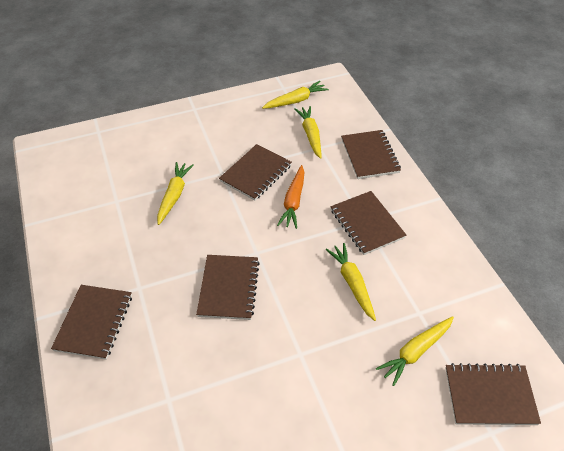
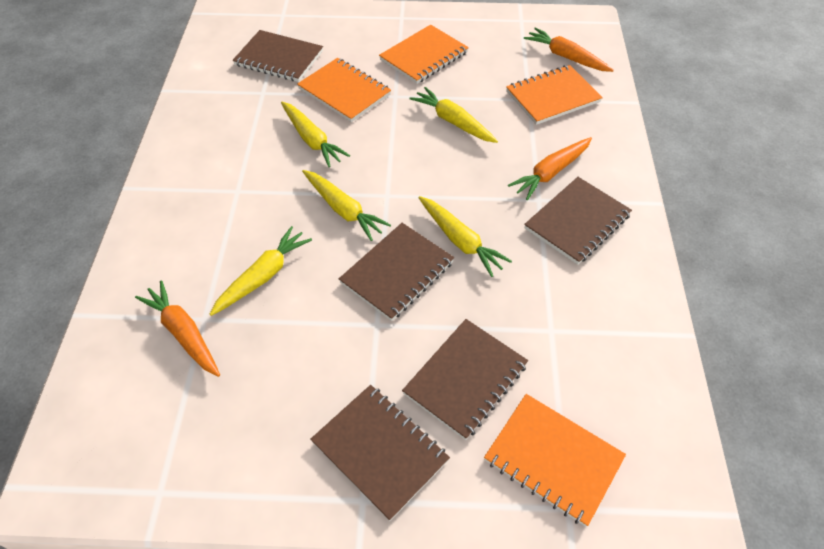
brown notebook: 6 -> 5
orange carrot: 1 -> 3
orange notebook: 0 -> 4

